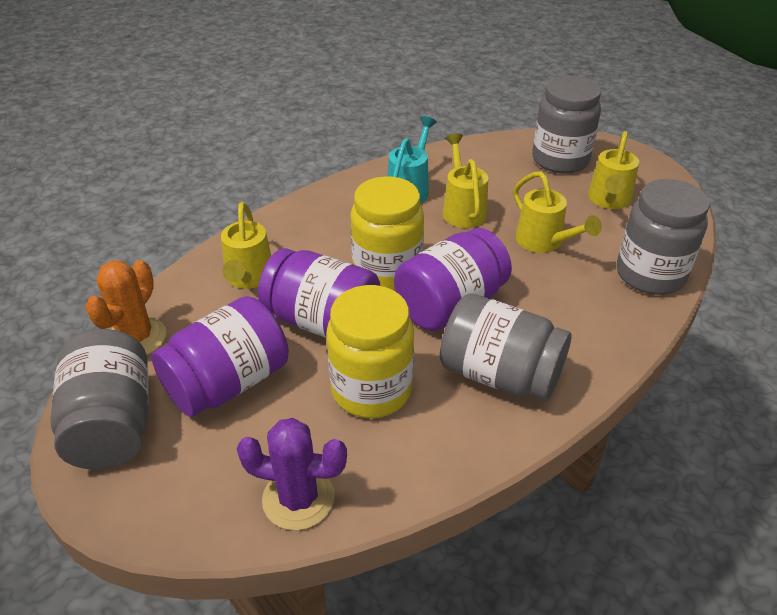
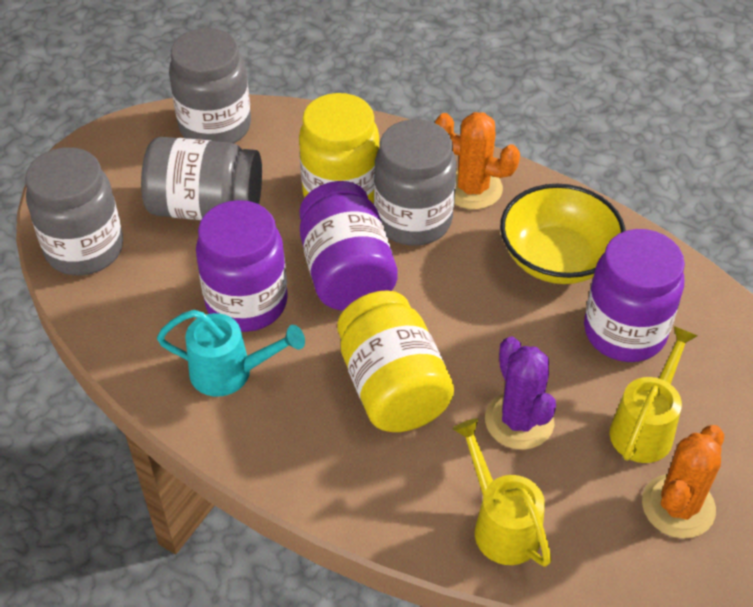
orange cactus: 1 -> 2
yellow bowl: 0 -> 1
yellow watering can: 4 -> 2

